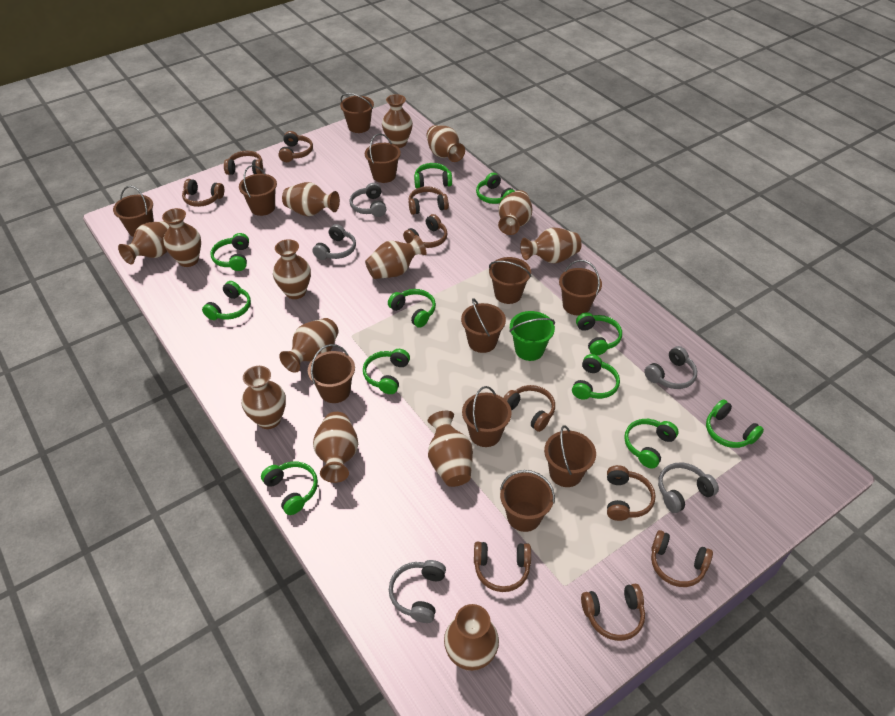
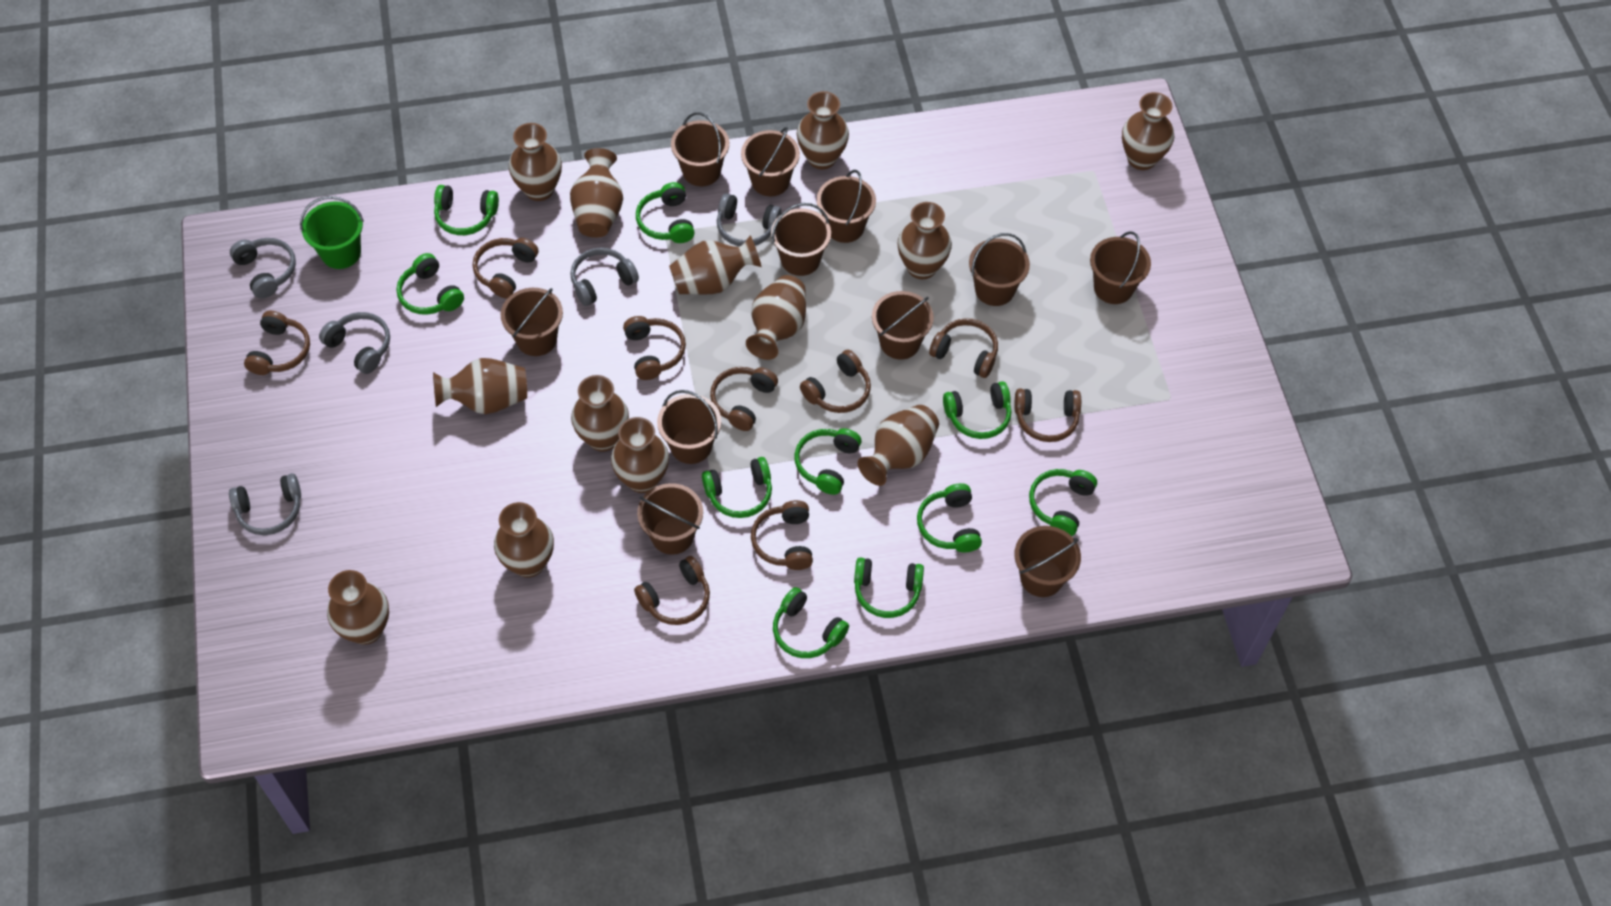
brown headphones: 10 -> 9
brown vase: 14 -> 13
green headphones: 11 -> 10

